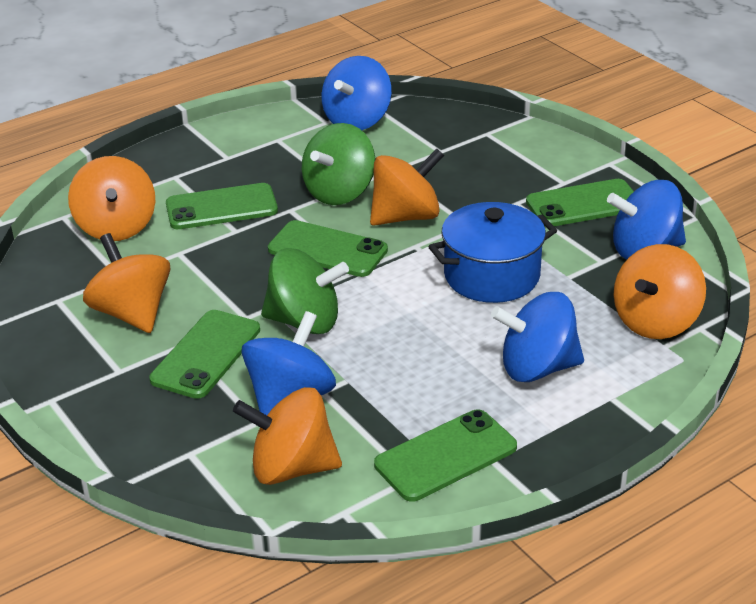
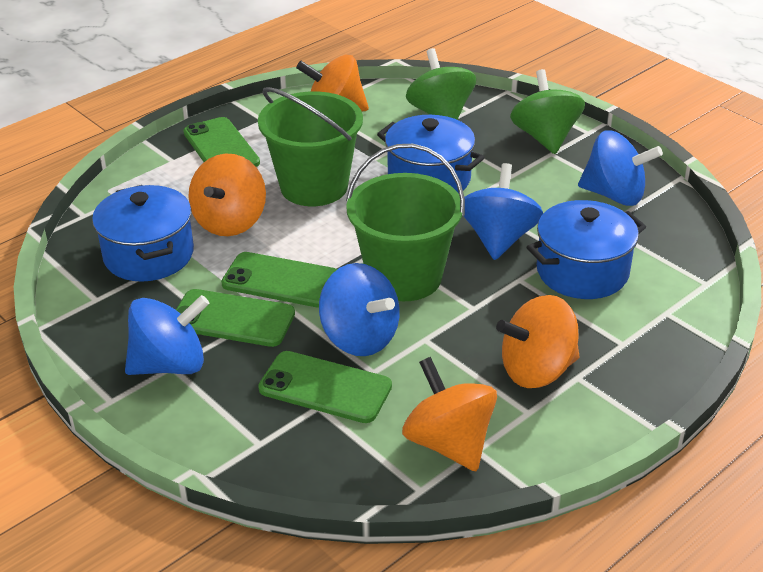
blue pot: 1 -> 3
green bucket: 0 -> 2
green phone: 5 -> 4
orange spinning top: 5 -> 4

